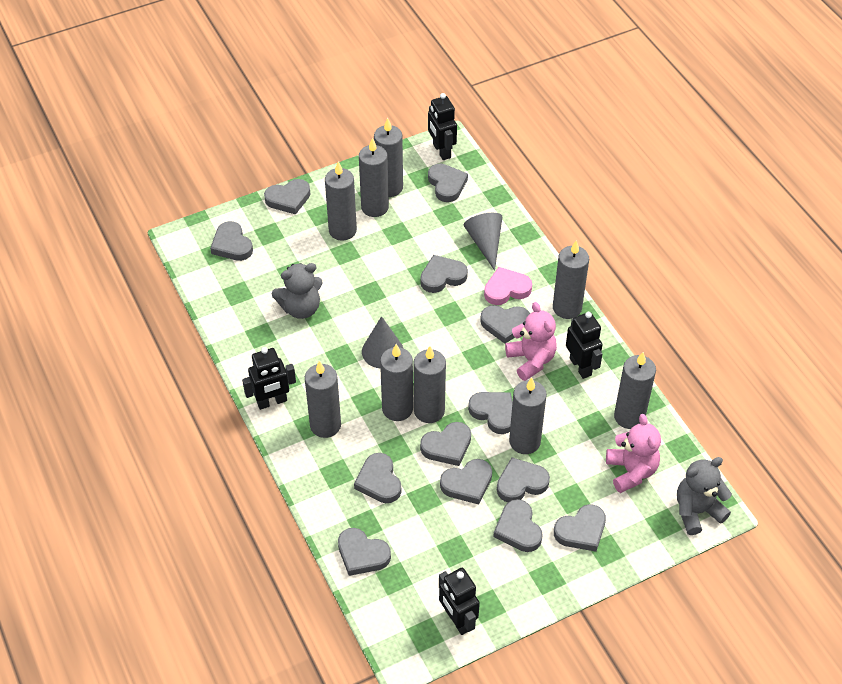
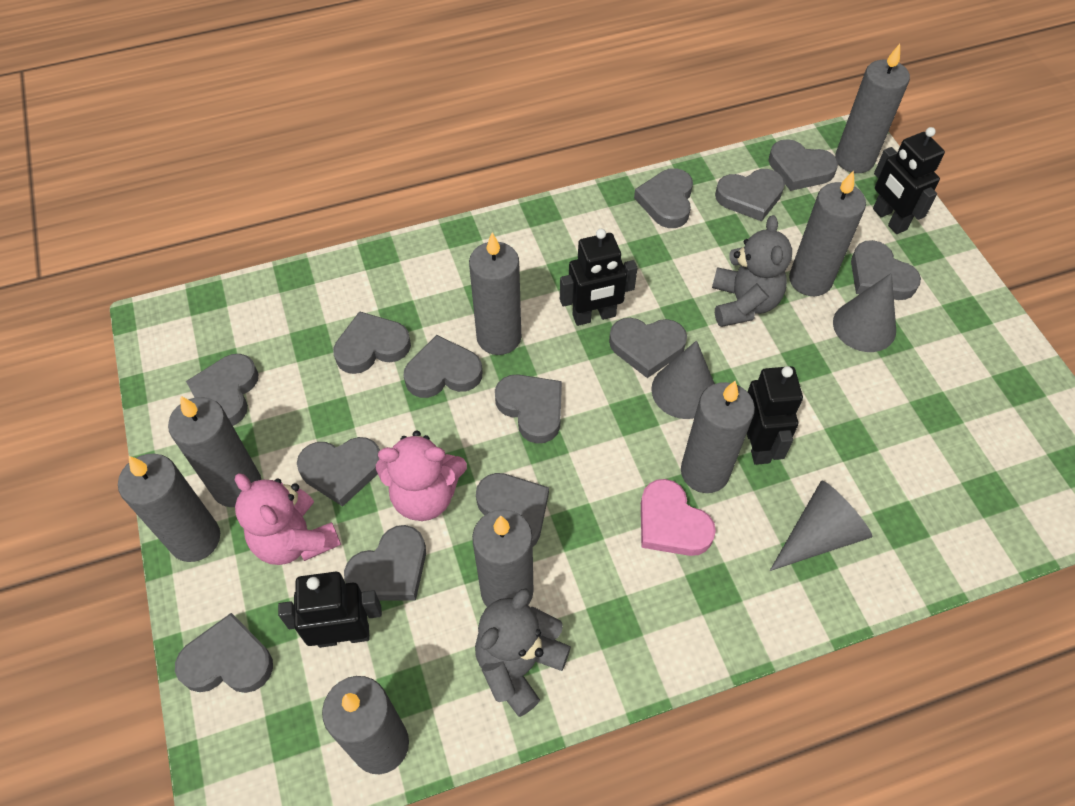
grey candle: 9 -> 8
grey cone: 2 -> 3

